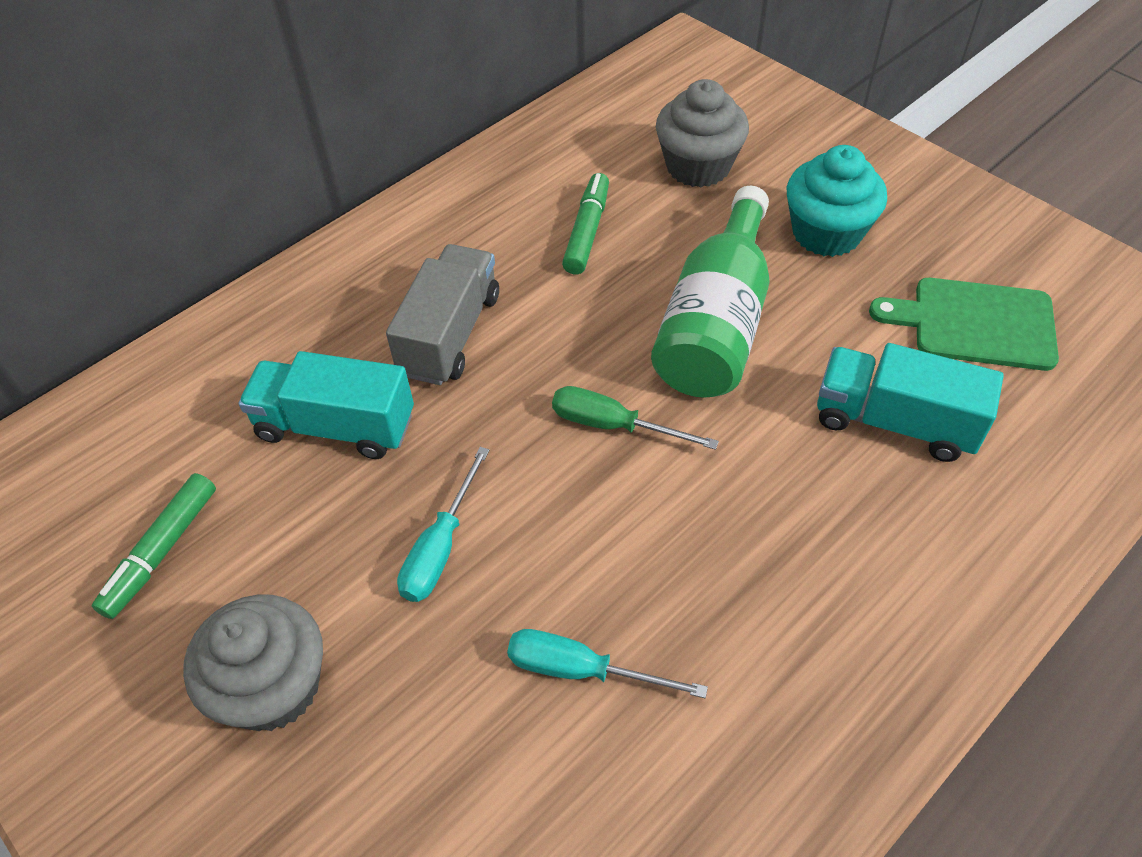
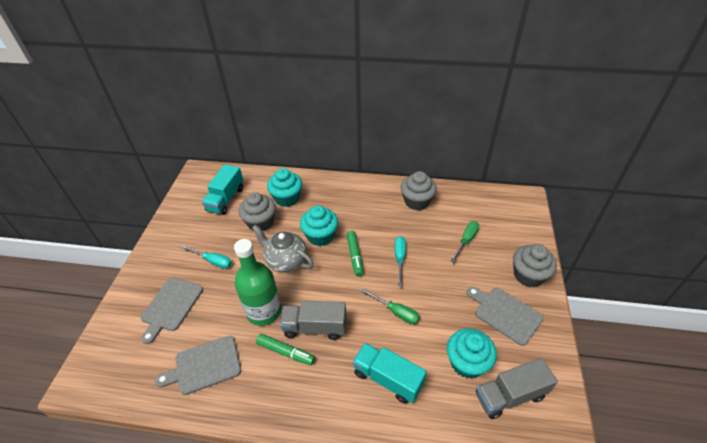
green cutting board: 1 -> 0
green screwdriver: 1 -> 2
grey cupcake: 2 -> 3
grey cutting board: 0 -> 3
grey teapot: 0 -> 1
grey truck: 1 -> 2
turquoise cupcake: 1 -> 3

